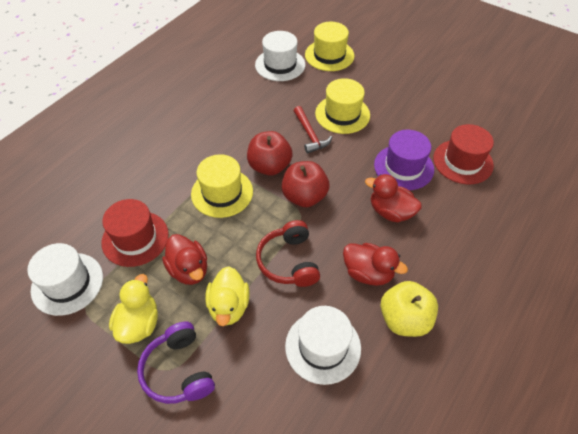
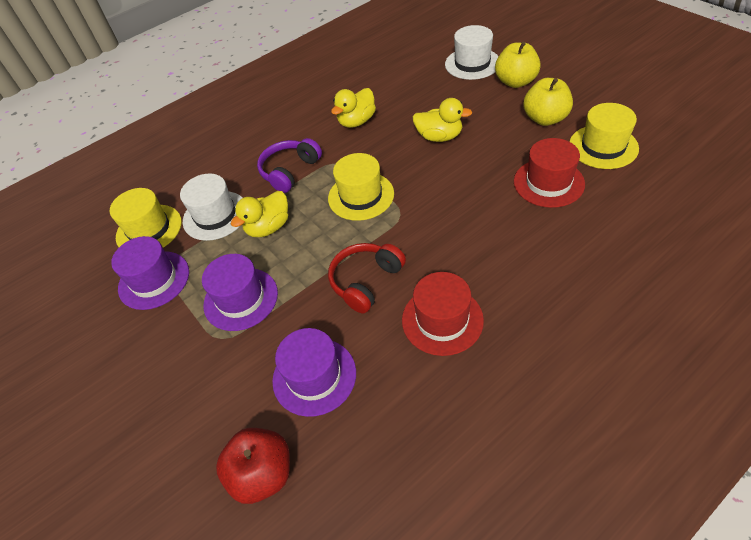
purple hat: 1 -> 3
red apple: 2 -> 1
red duck: 3 -> 0
red hammer: 1 -> 0
white hat: 3 -> 2
yellow apple: 1 -> 2
yellow duck: 2 -> 3

